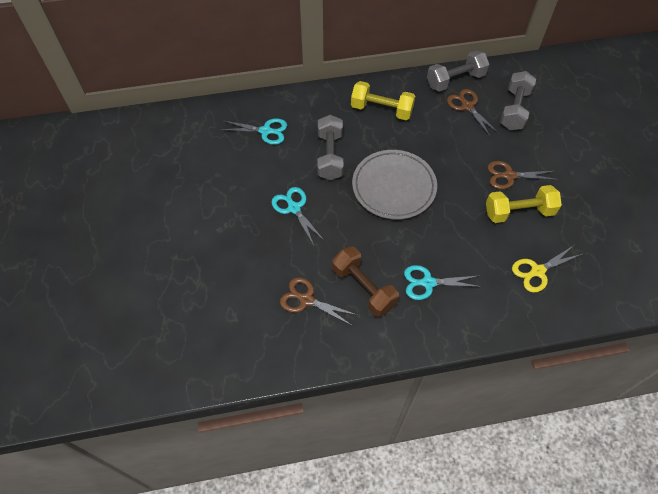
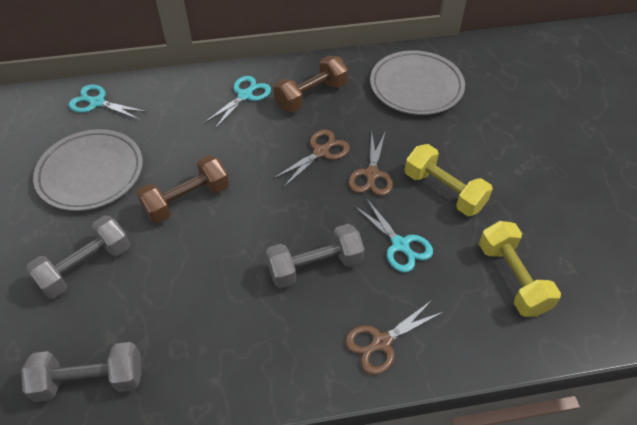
brown dumbbell: 1 -> 2
grey plate: 1 -> 2
yellow scissors: 1 -> 0

